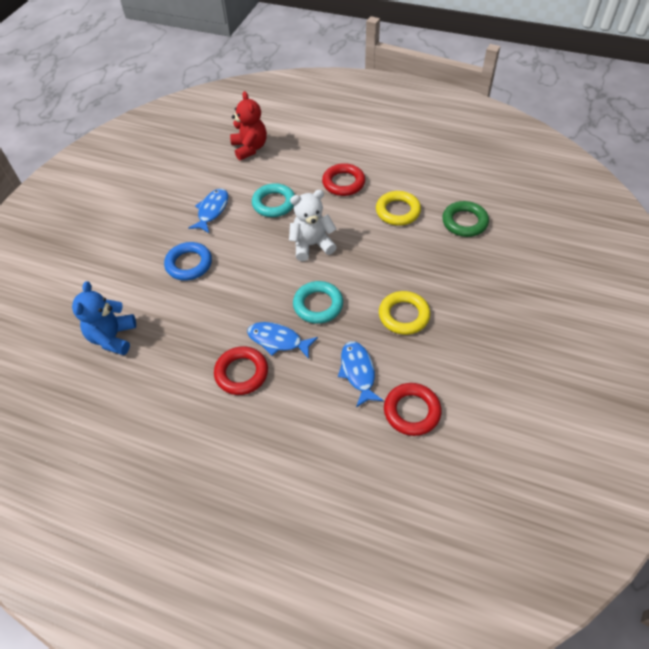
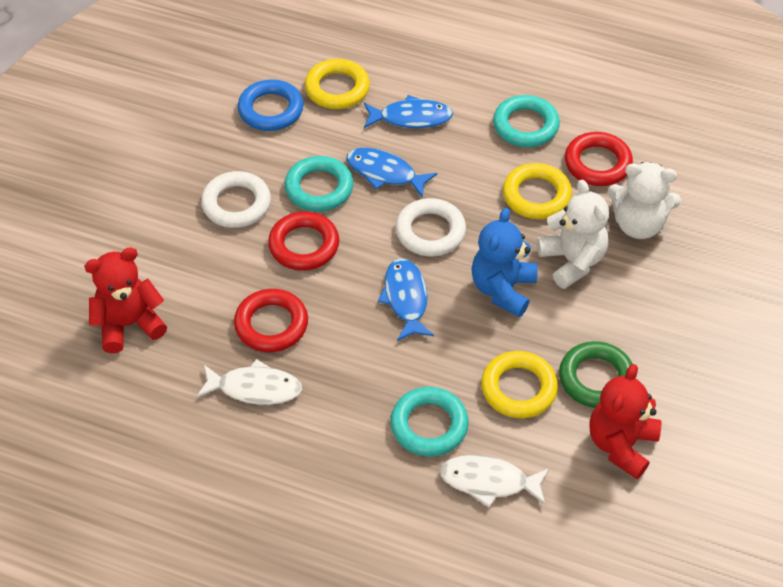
red teddy bear: 1 -> 2
turquoise ring: 2 -> 3
white fish: 0 -> 2
white ring: 0 -> 2
white teddy bear: 1 -> 2
yellow ring: 2 -> 3

